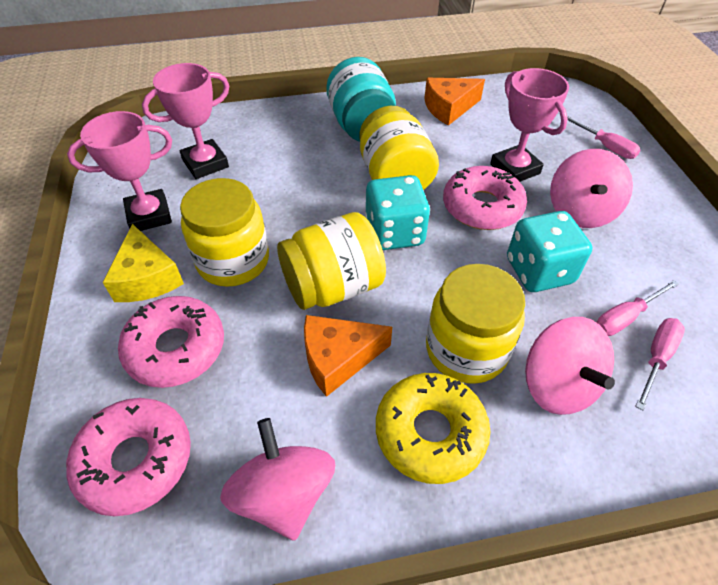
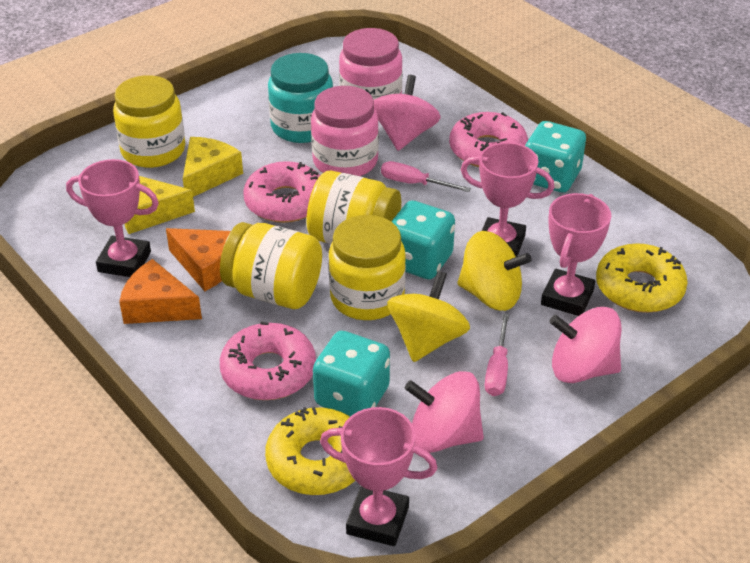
pink jar: 0 -> 2
pink screwdriver: 3 -> 2
pink trophy: 3 -> 4
turquoise dice: 2 -> 3
yellow cheese: 1 -> 2
yellow donut: 1 -> 2
yellow spinning top: 0 -> 2

